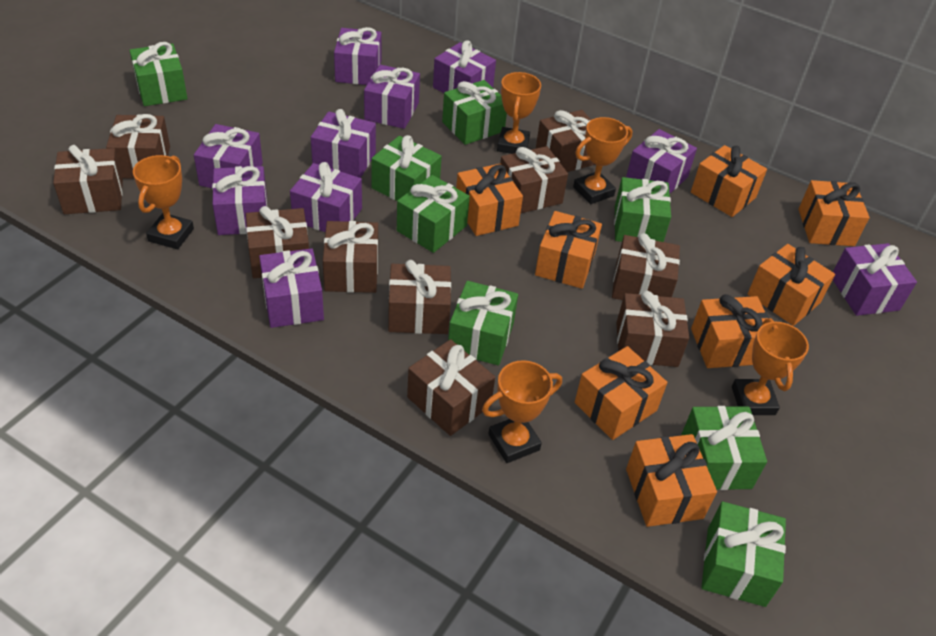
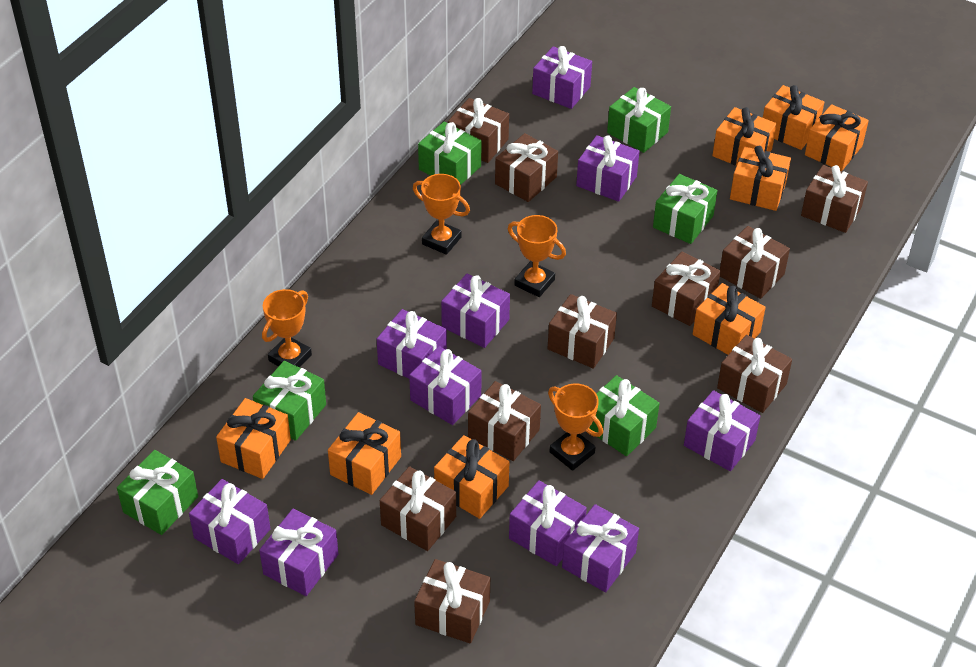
green gift: 8 -> 6
orange trophy: 5 -> 4

